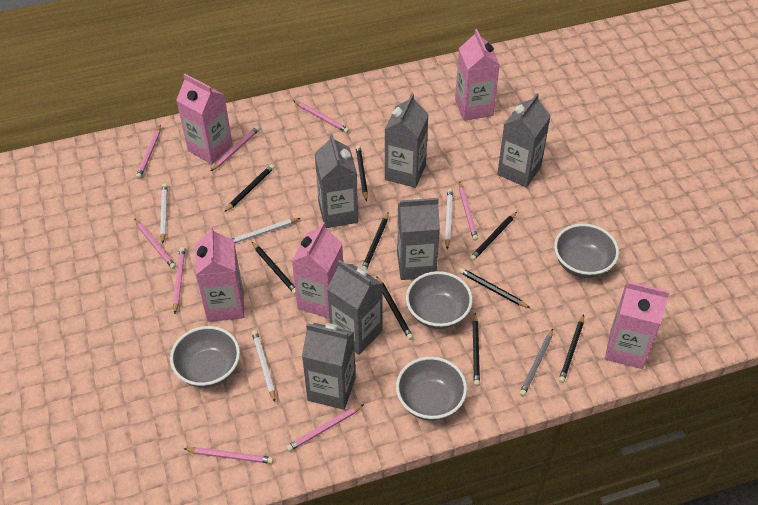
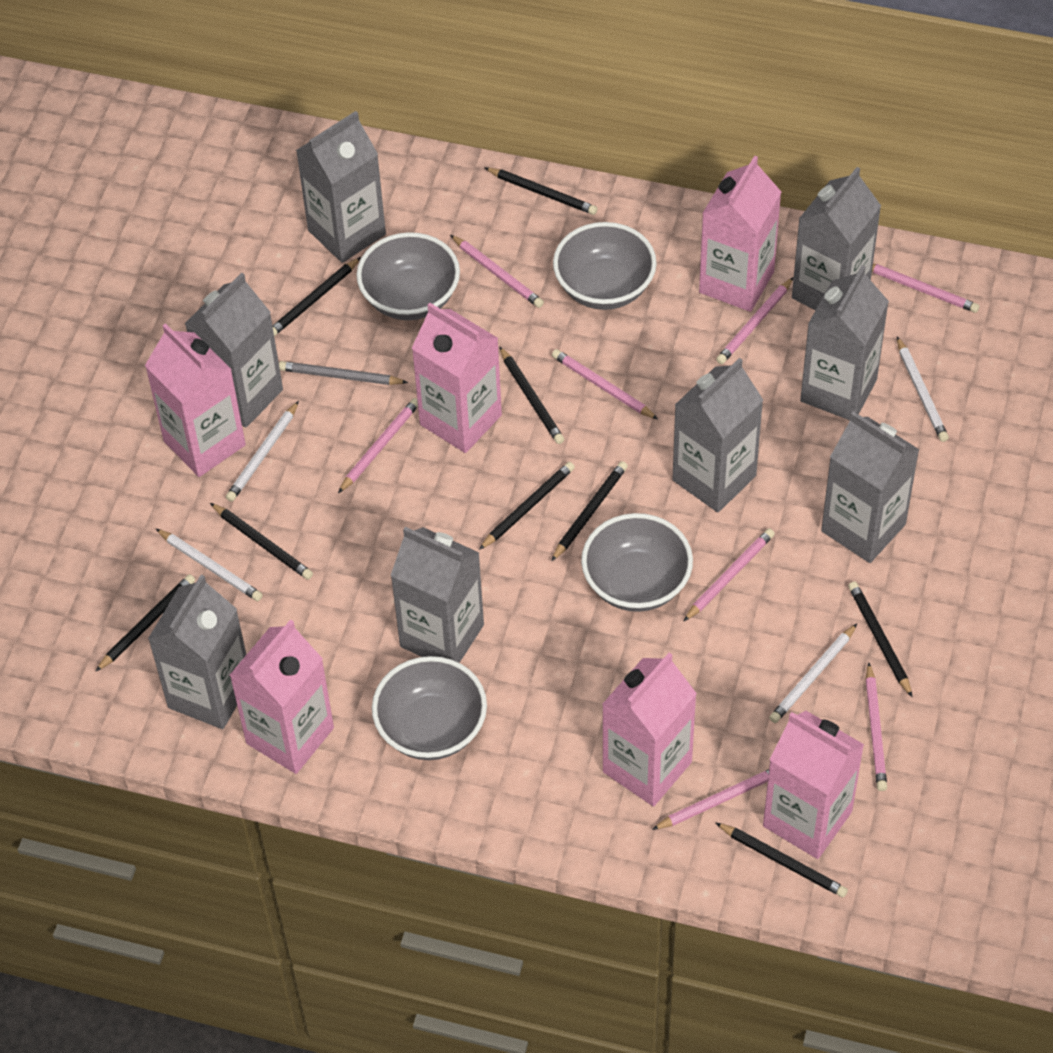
grey carton: 6 -> 8
pink carton: 5 -> 6

